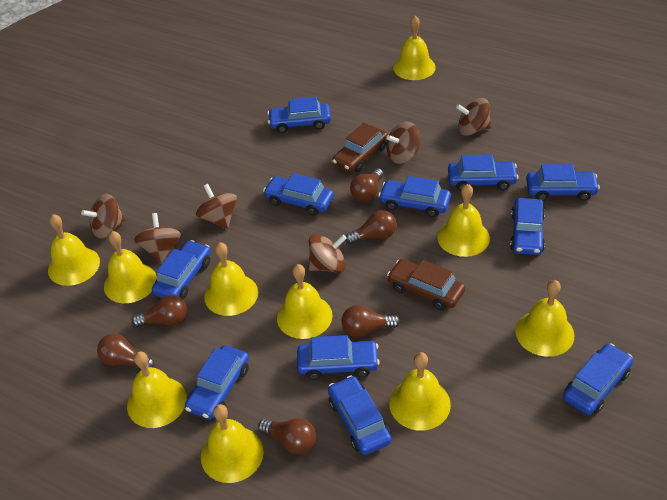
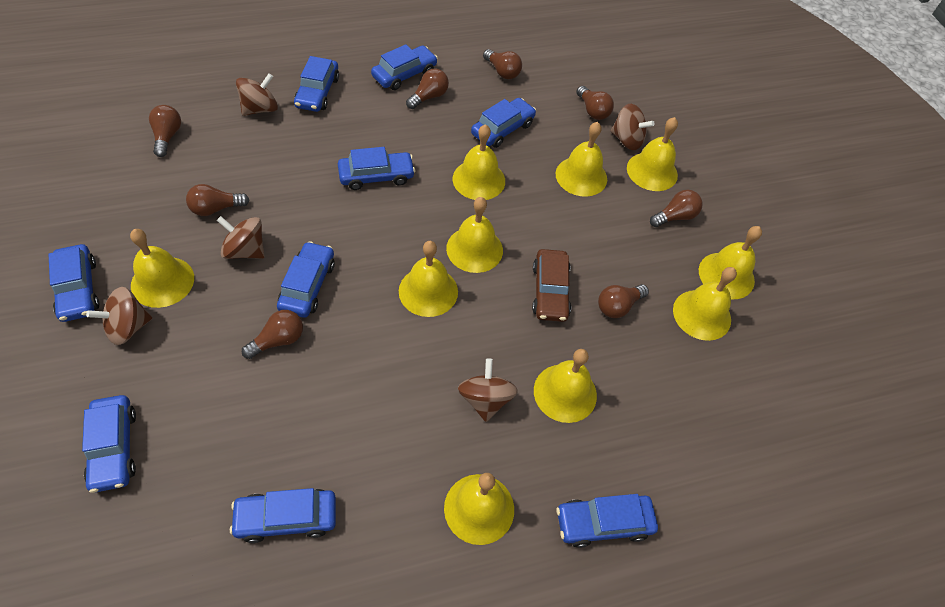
blue car: 11 -> 9
brown car: 2 -> 1
brown light bulb: 6 -> 8
brown spinning top: 6 -> 5

